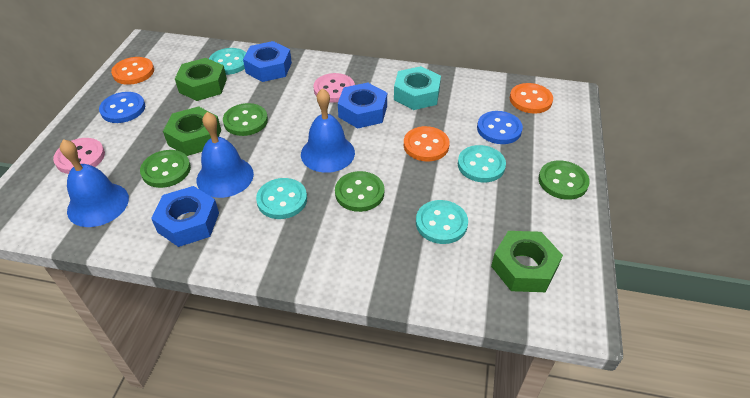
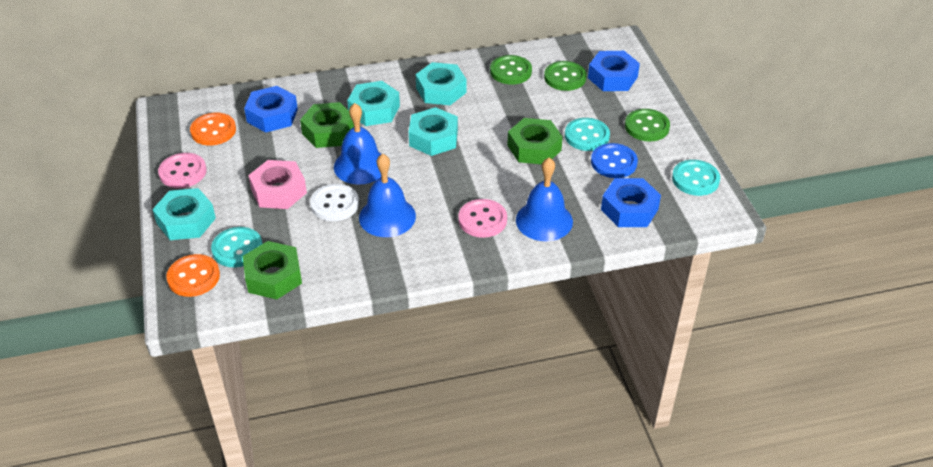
blue button: 2 -> 1
green button: 4 -> 3
orange button: 3 -> 2
pink nut: 0 -> 1
turquoise button: 4 -> 3
turquoise nut: 1 -> 4
white button: 0 -> 1

